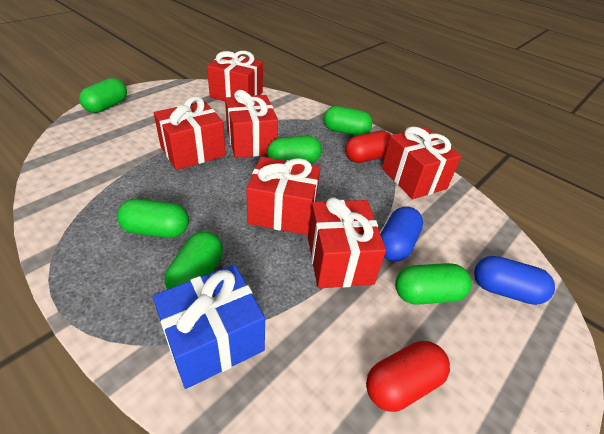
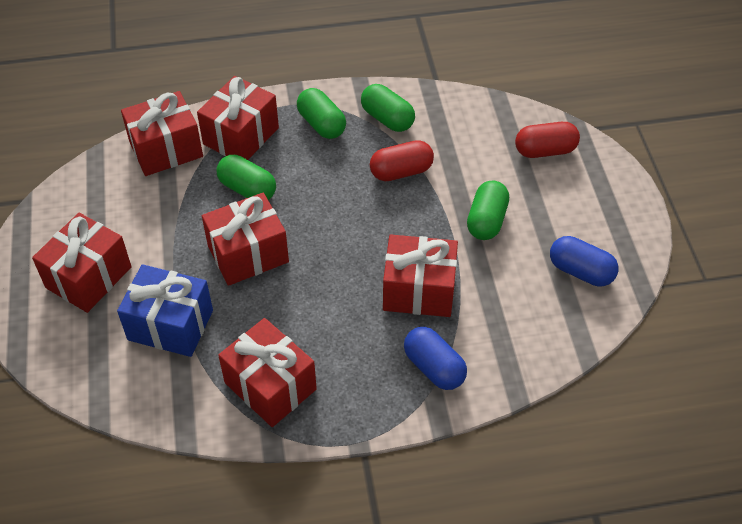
green capsule: 6 -> 4

